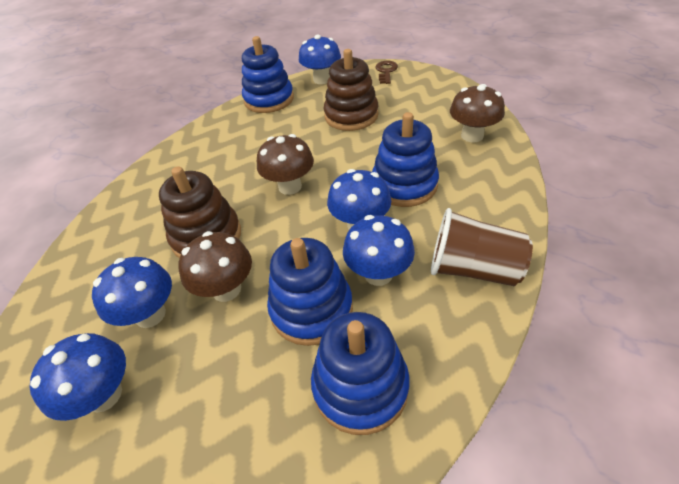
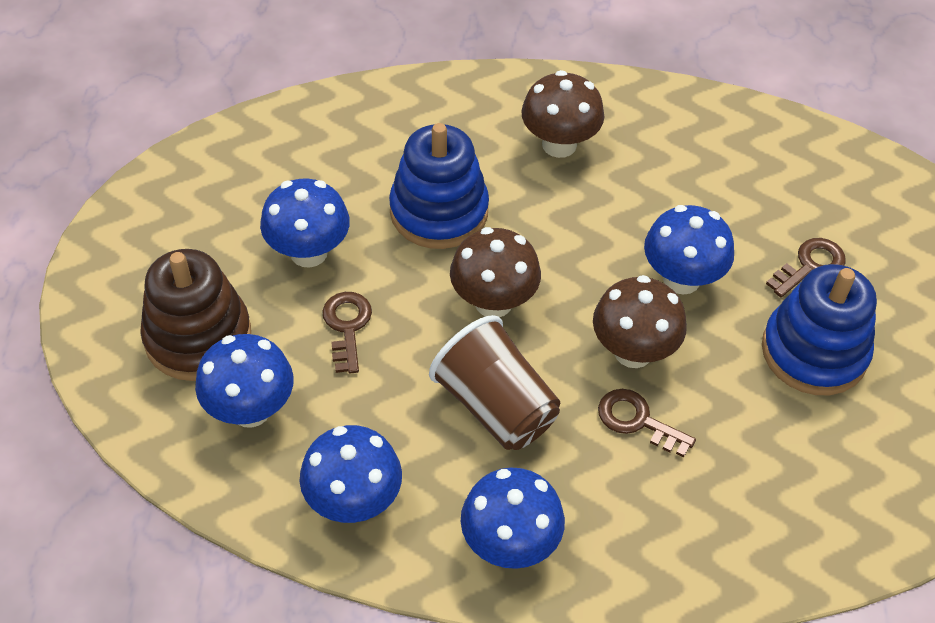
blue stacking toy: 4 -> 2
brown key: 1 -> 3
brown stacking toy: 2 -> 1

